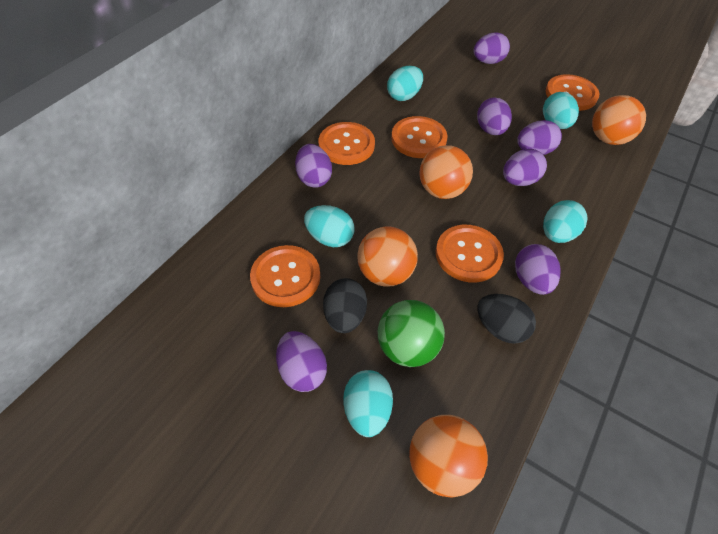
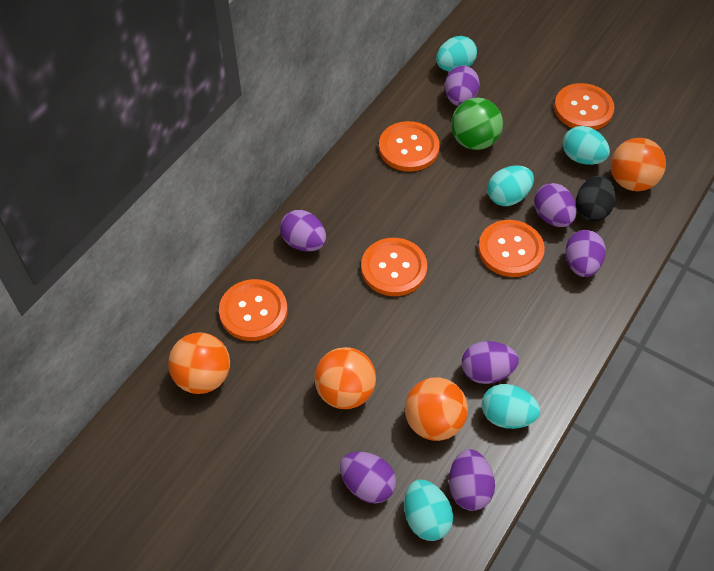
black egg: 2 -> 1

